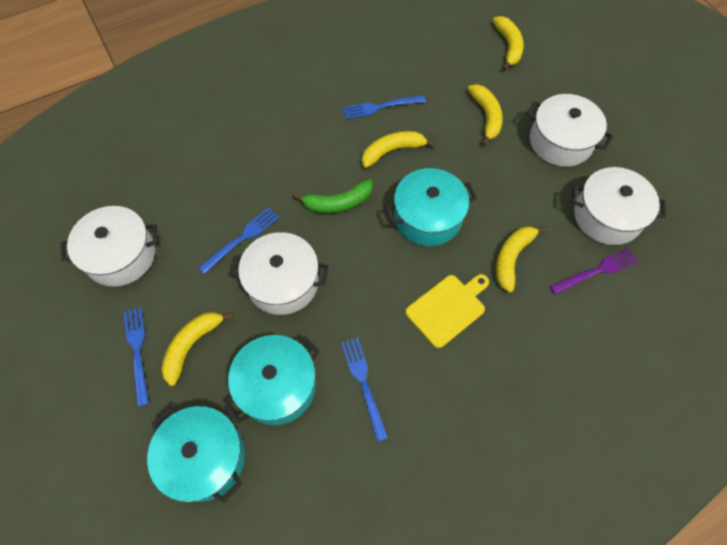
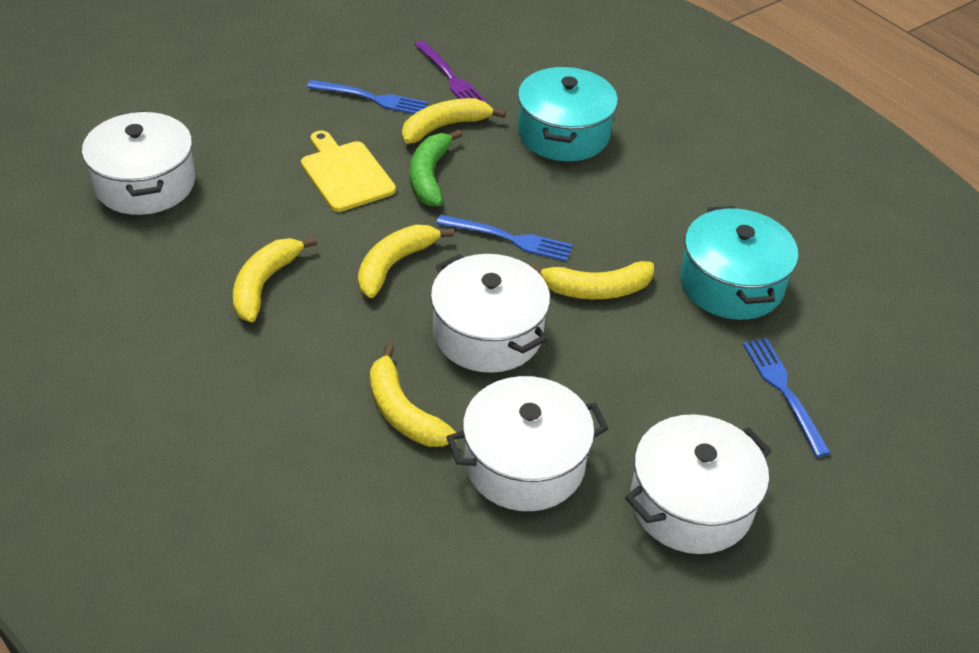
blue fork: 4 -> 3
turquoise pot: 3 -> 2

